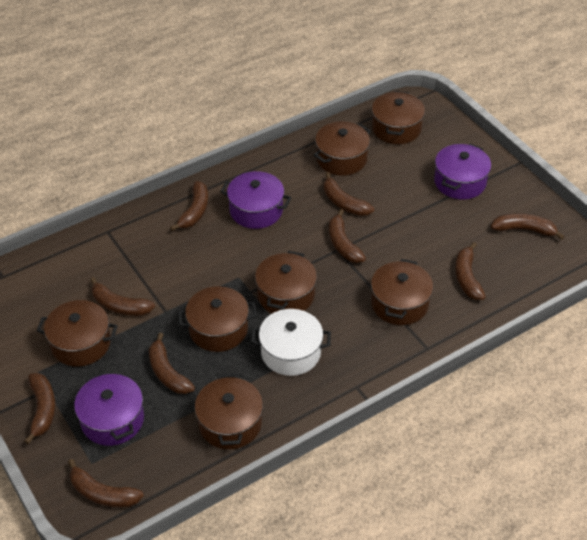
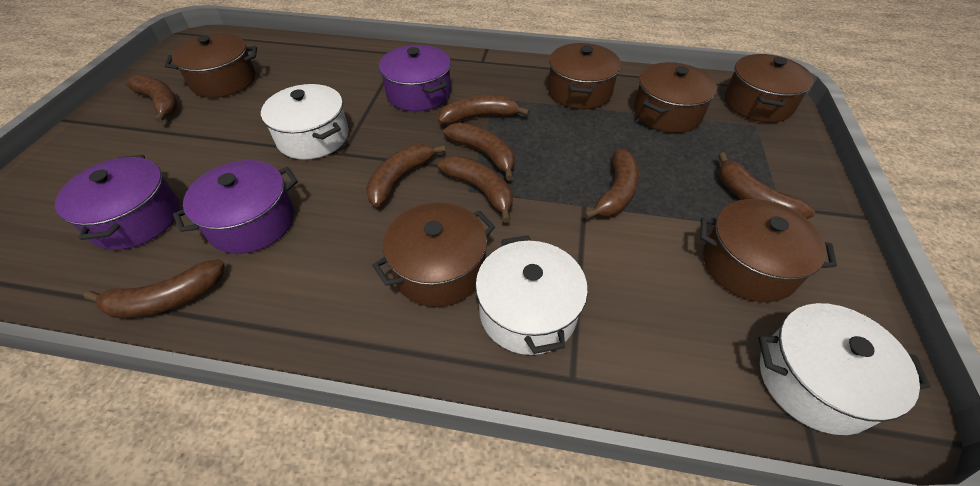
brown banana: 9 -> 8
brown pot: 7 -> 6
white pot: 1 -> 3

